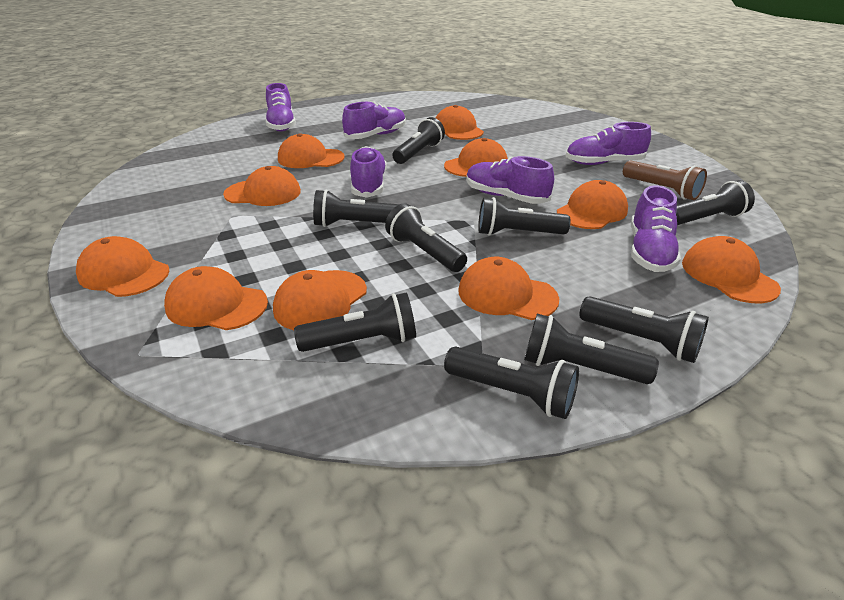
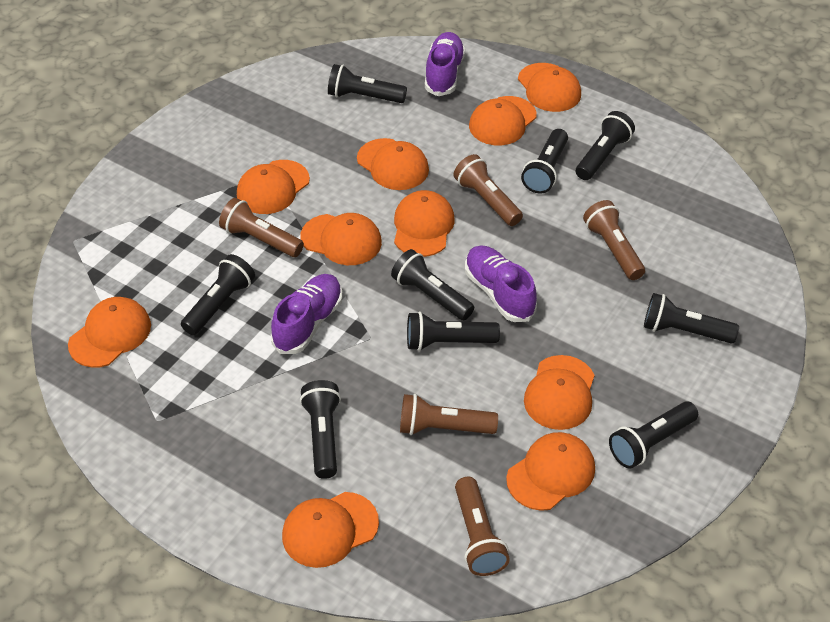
brown flashlight: 1 -> 5
purple shoe: 6 -> 3

